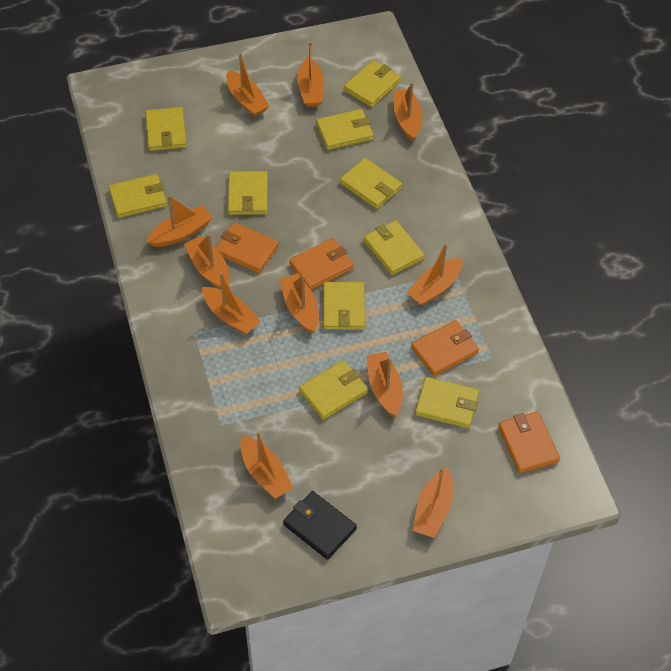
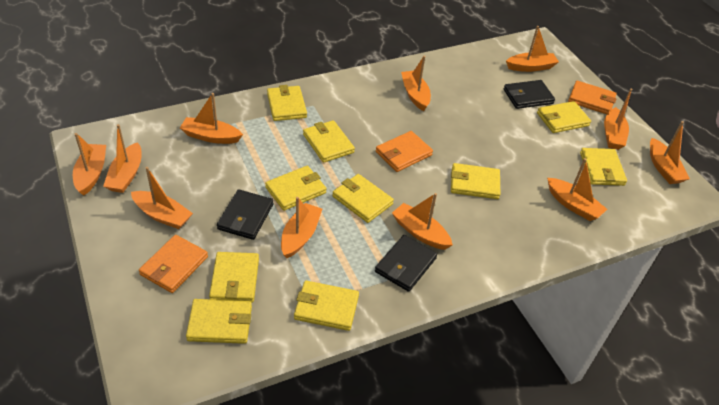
black wallet: 1 -> 3
orange wallet: 4 -> 3

